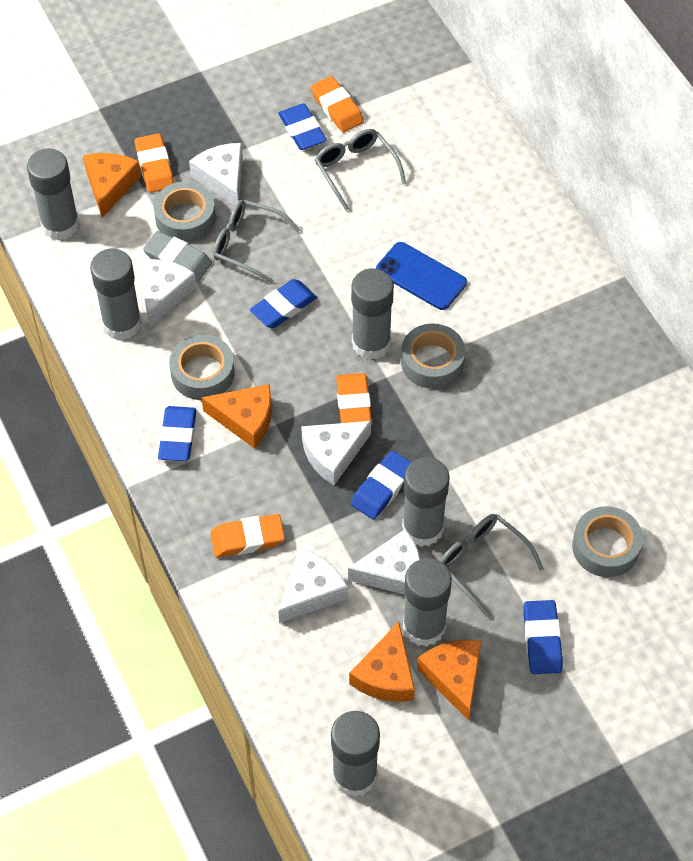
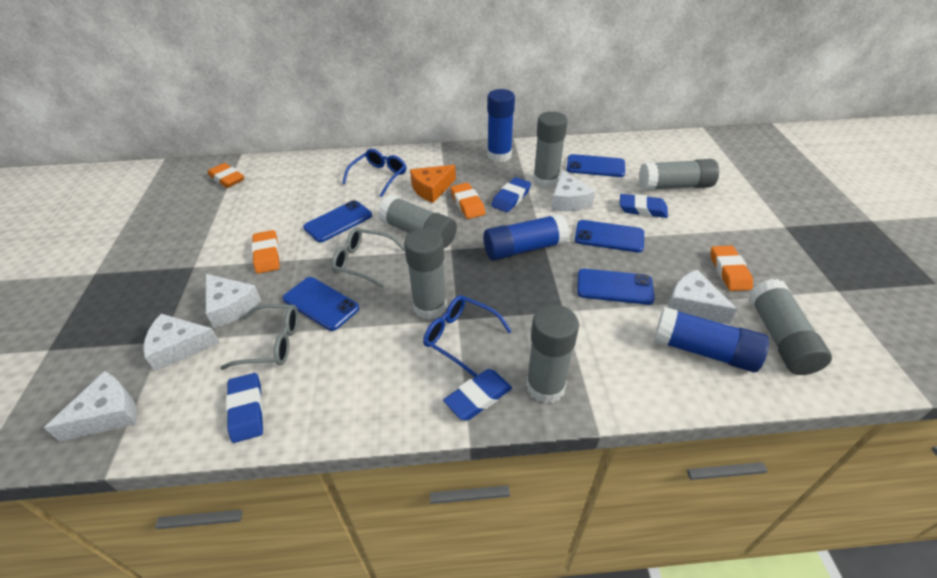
blue eraser: 5 -> 4
blue glasses: 0 -> 2
blue glue stick: 0 -> 3
blue phone: 1 -> 5
grey eraser: 1 -> 0
grey glasses: 3 -> 2
grey tape: 4 -> 0
orange cheese: 4 -> 1

